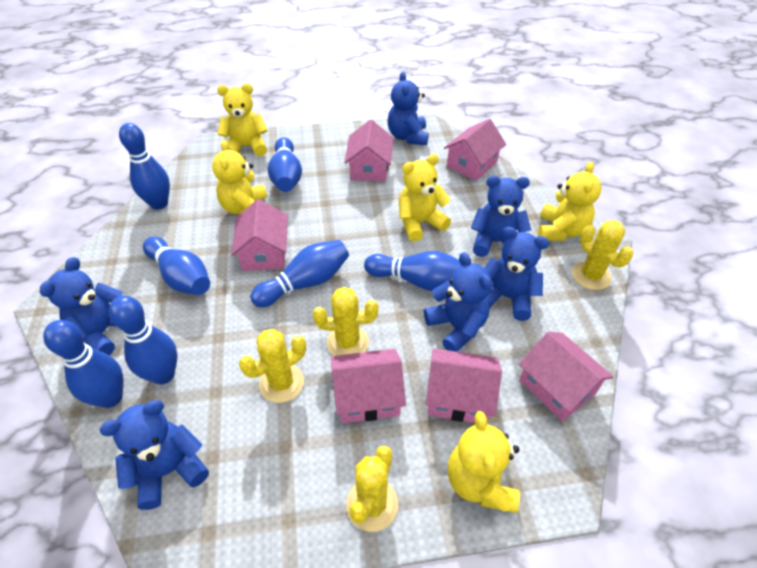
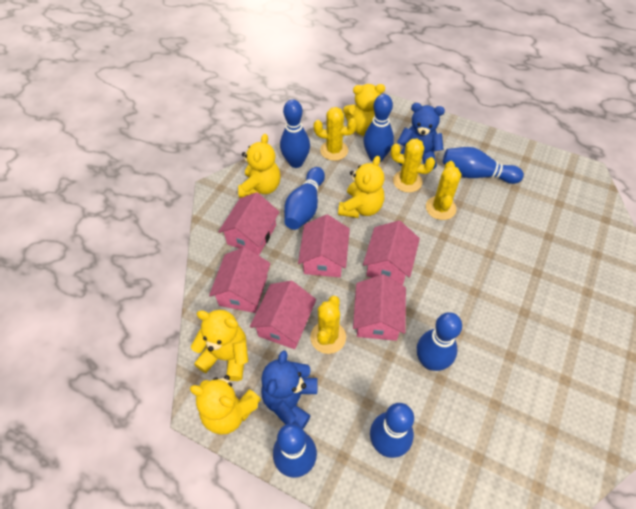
blue teddy bear: 6 -> 2

